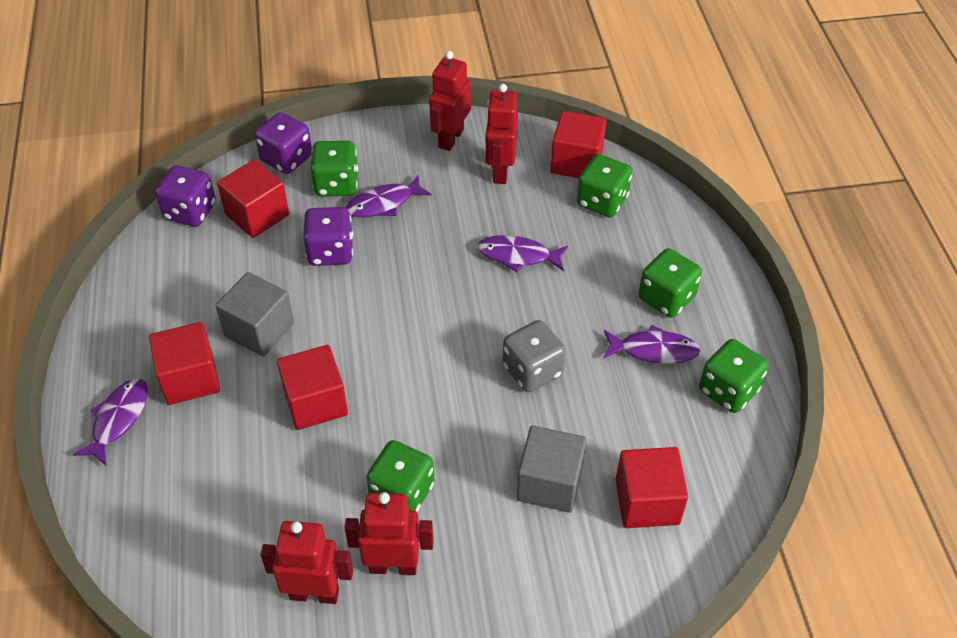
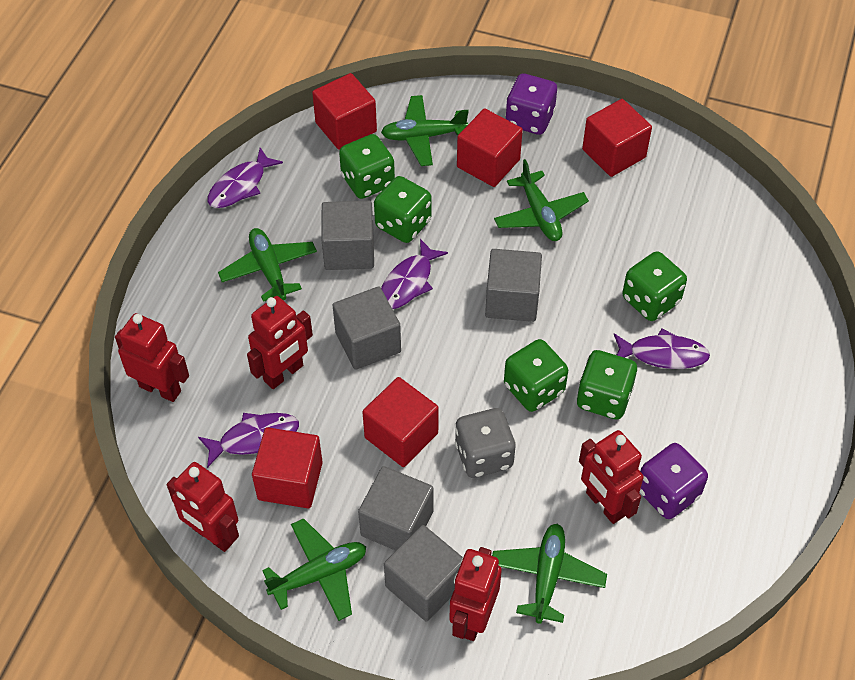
green plane: 0 -> 5
grey cube: 2 -> 5
purple dice: 3 -> 2
red robot: 4 -> 5

